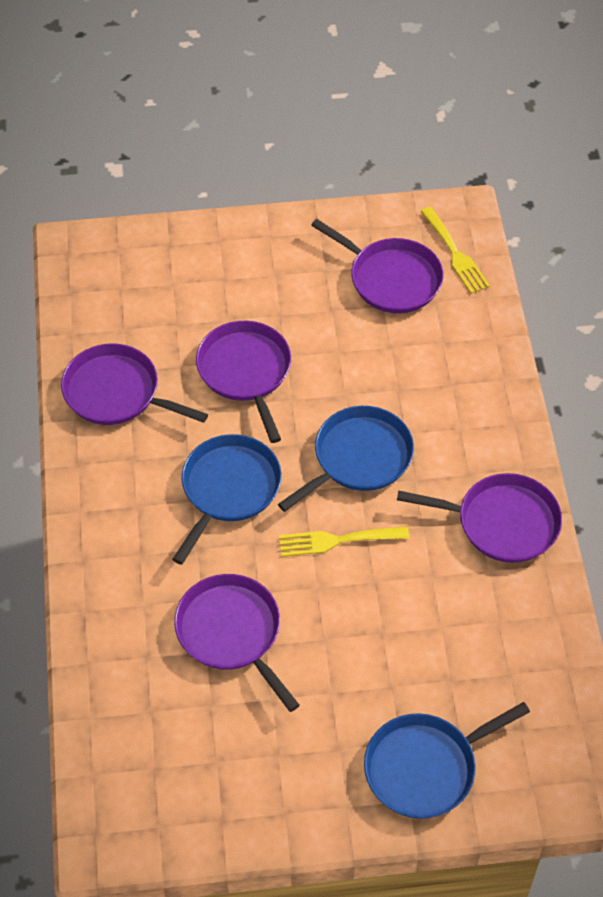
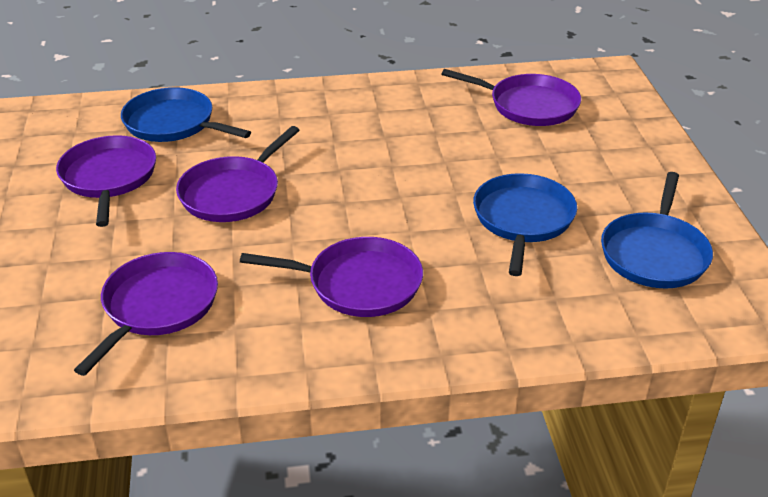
yellow fork: 2 -> 0

